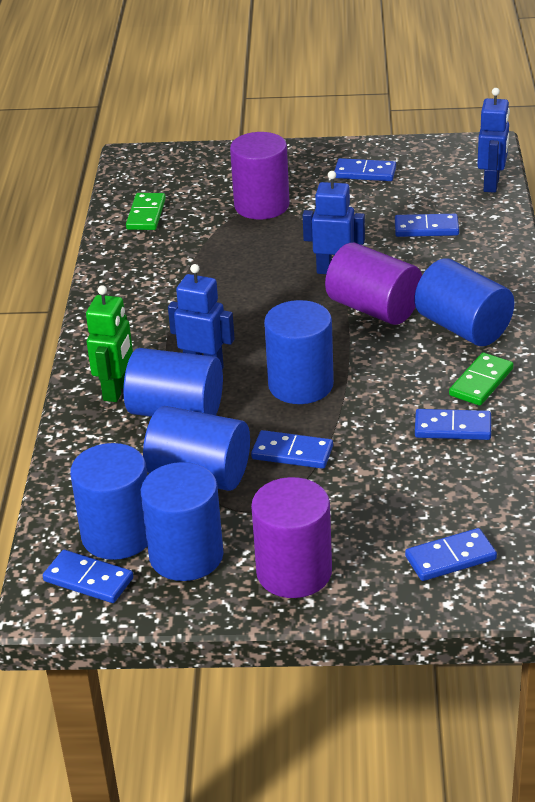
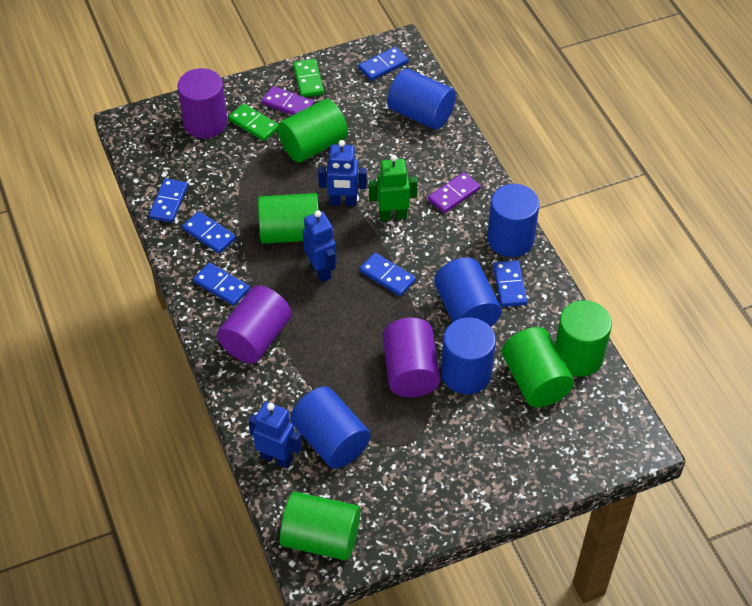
blue cylinder: 6 -> 5
green cylinder: 0 -> 5
purple domino: 0 -> 2

